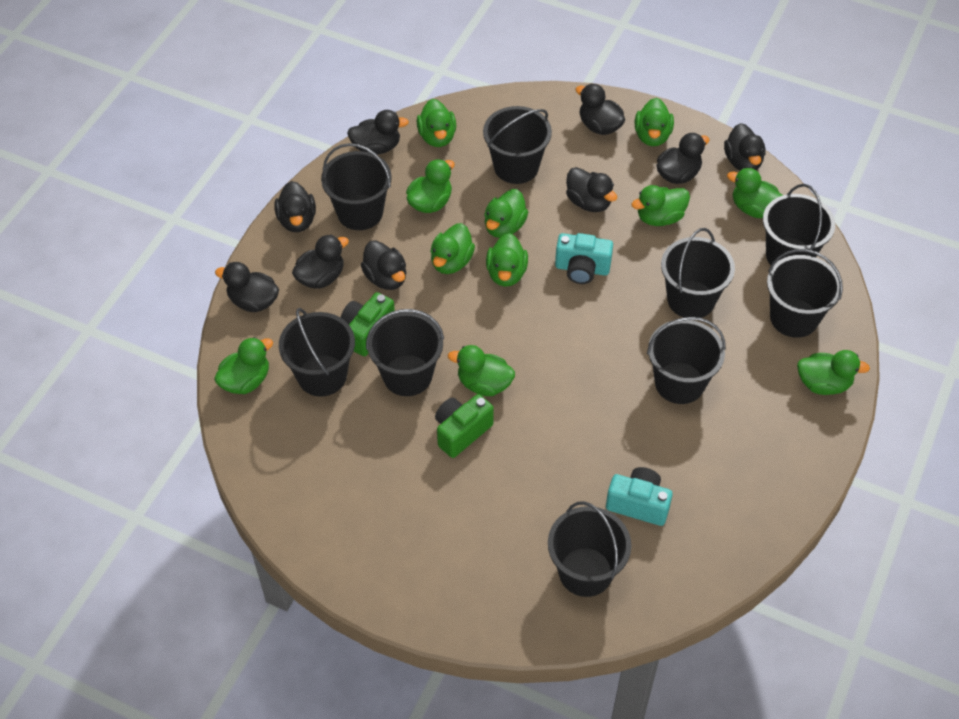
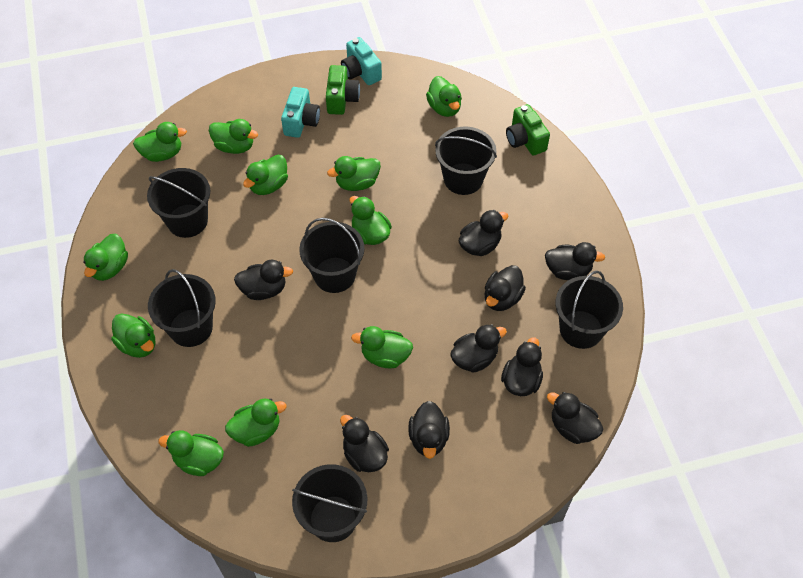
black bucket: 9 -> 6

